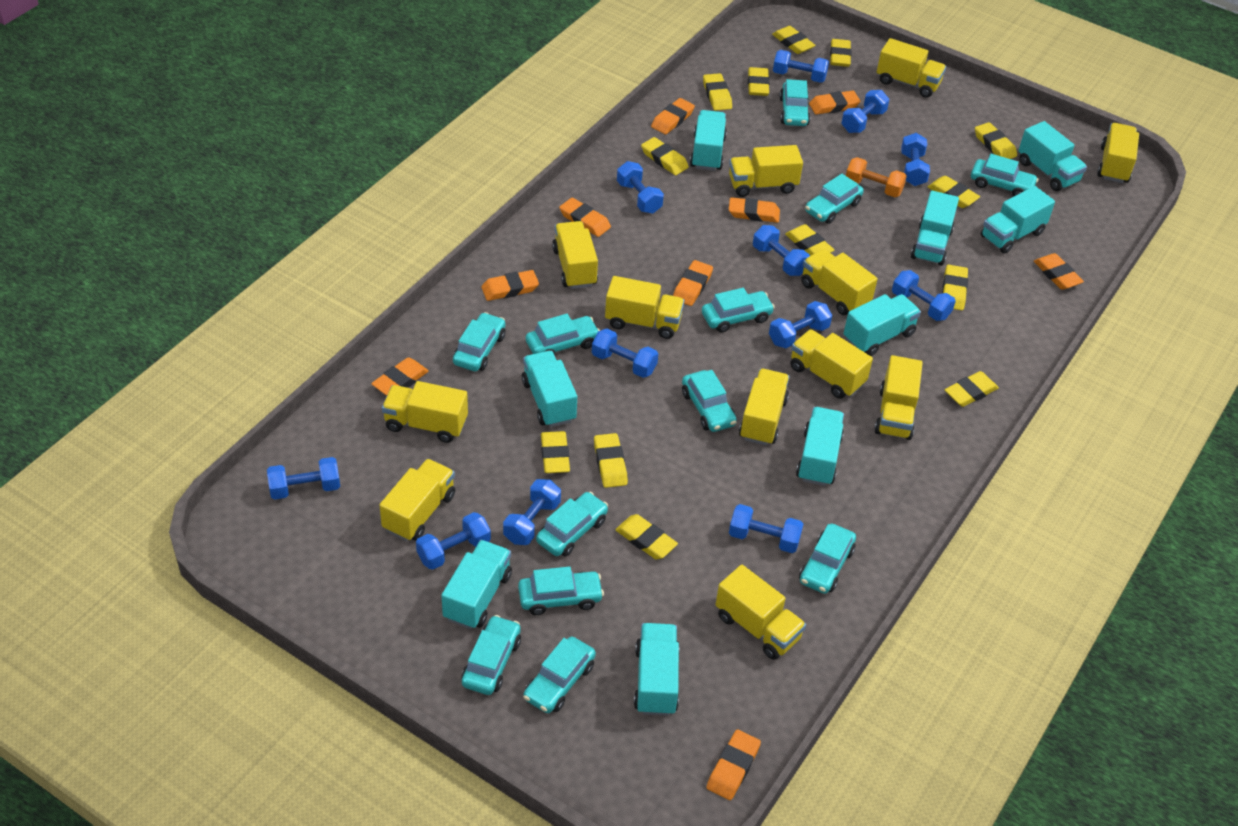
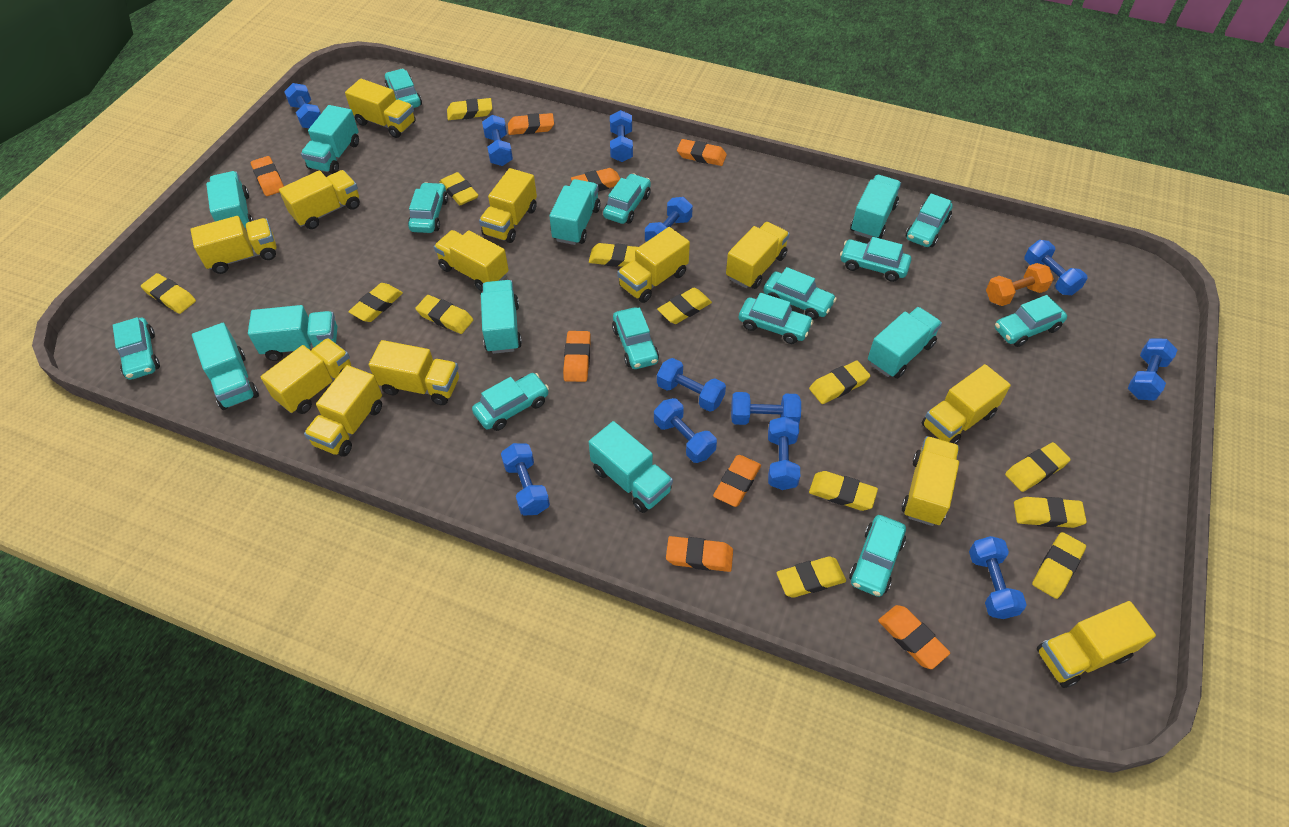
orange eraser: 9 -> 8
yellow truck: 12 -> 13

